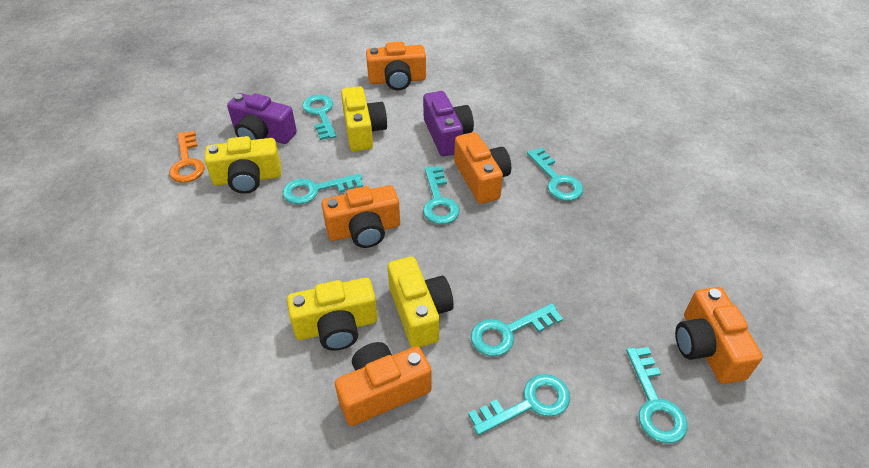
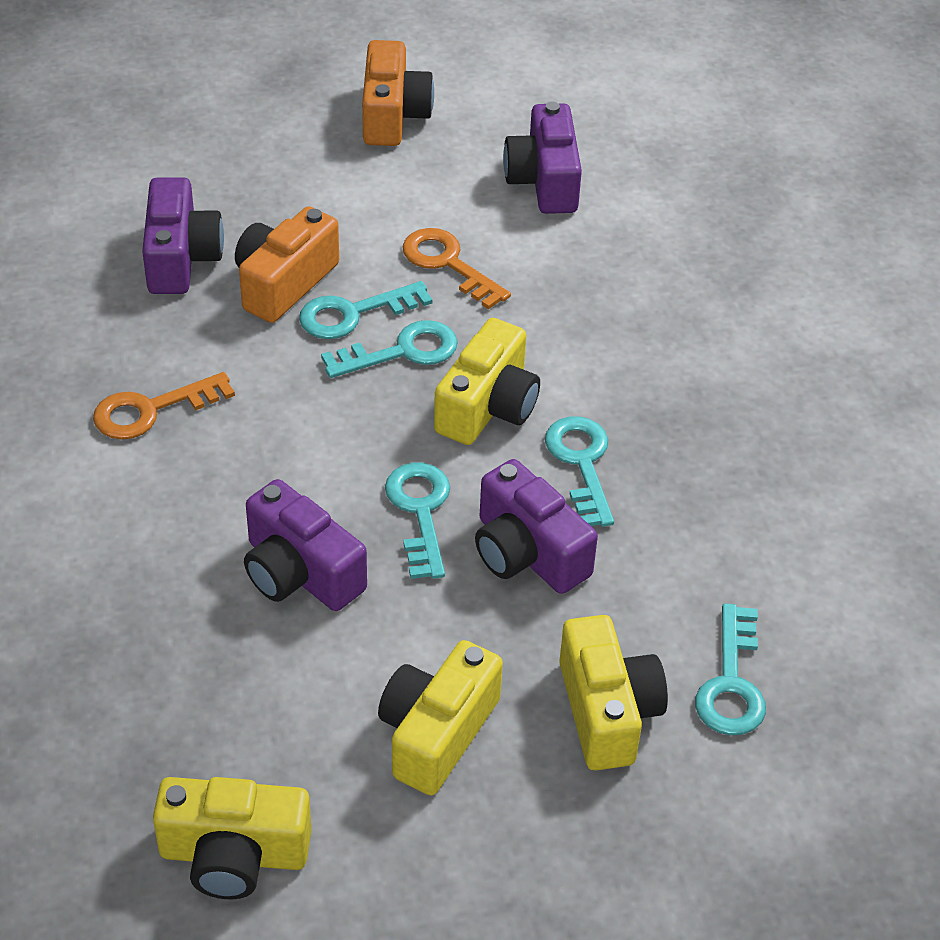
orange camera: 5 -> 2
orange key: 1 -> 2
purple camera: 2 -> 4
turquoise key: 7 -> 5

